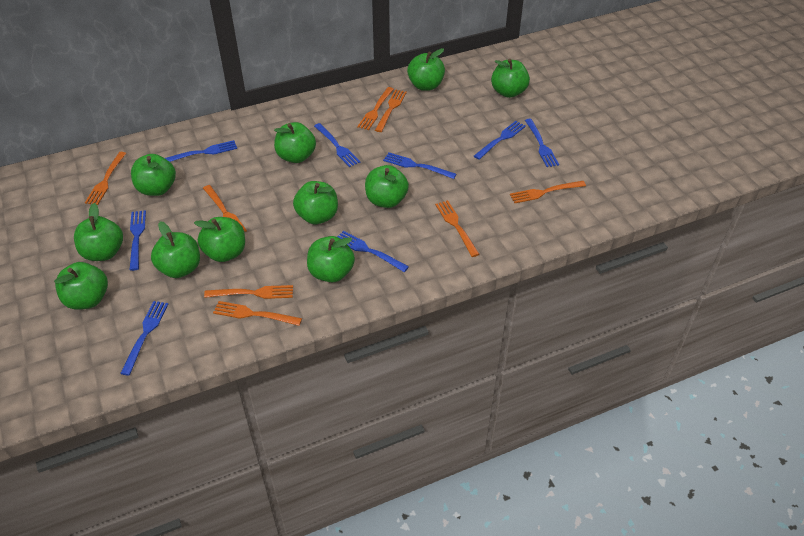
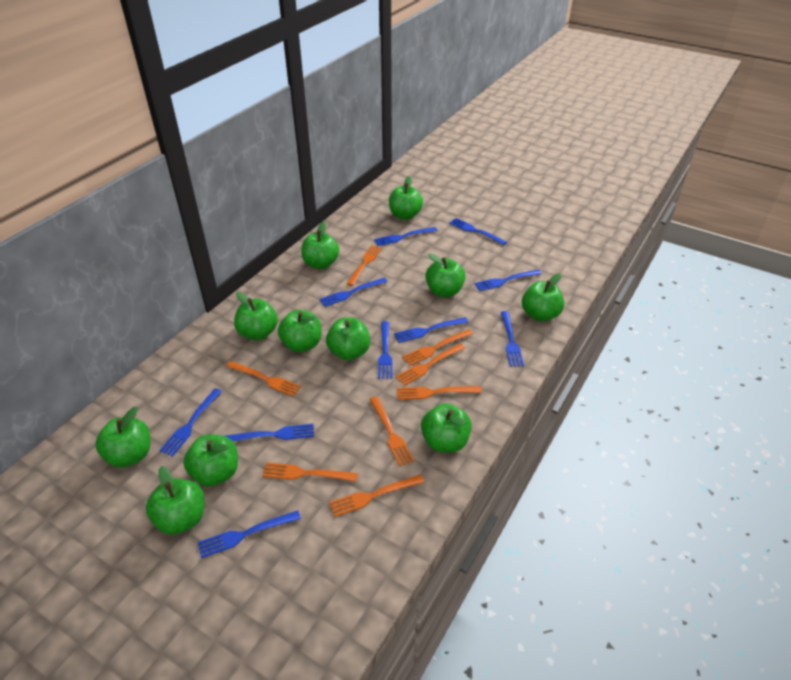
blue fork: 8 -> 10

